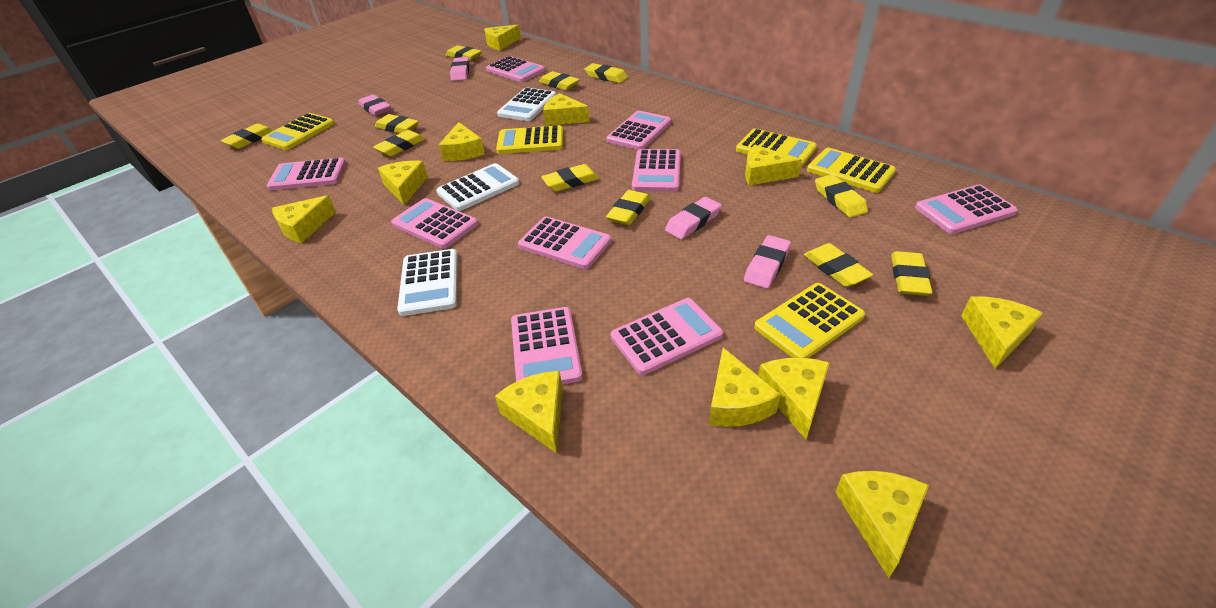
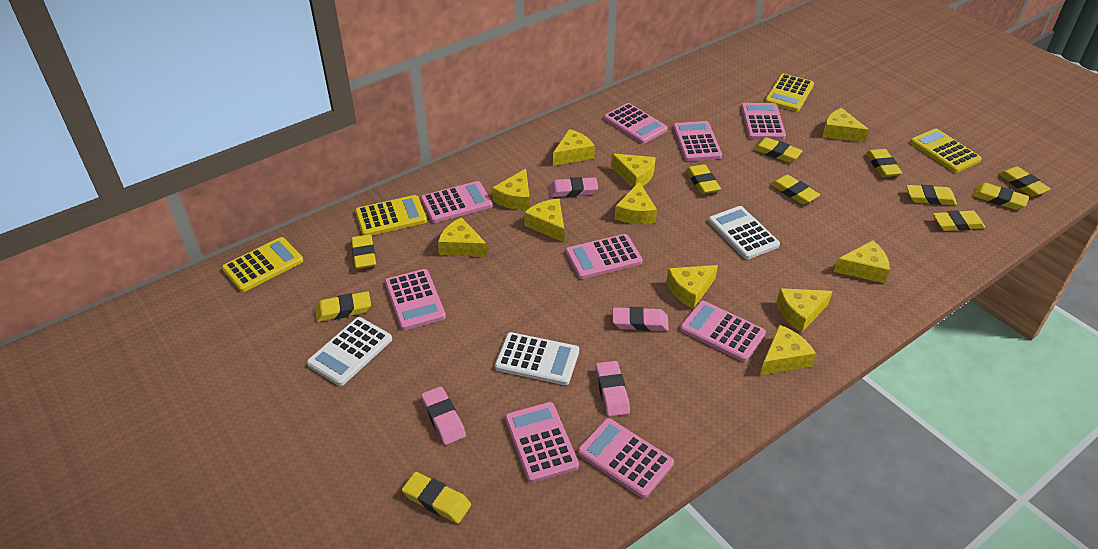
yellow calculator: 5 -> 4

